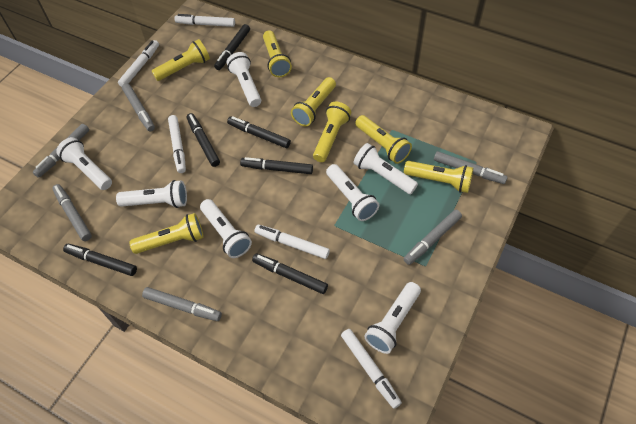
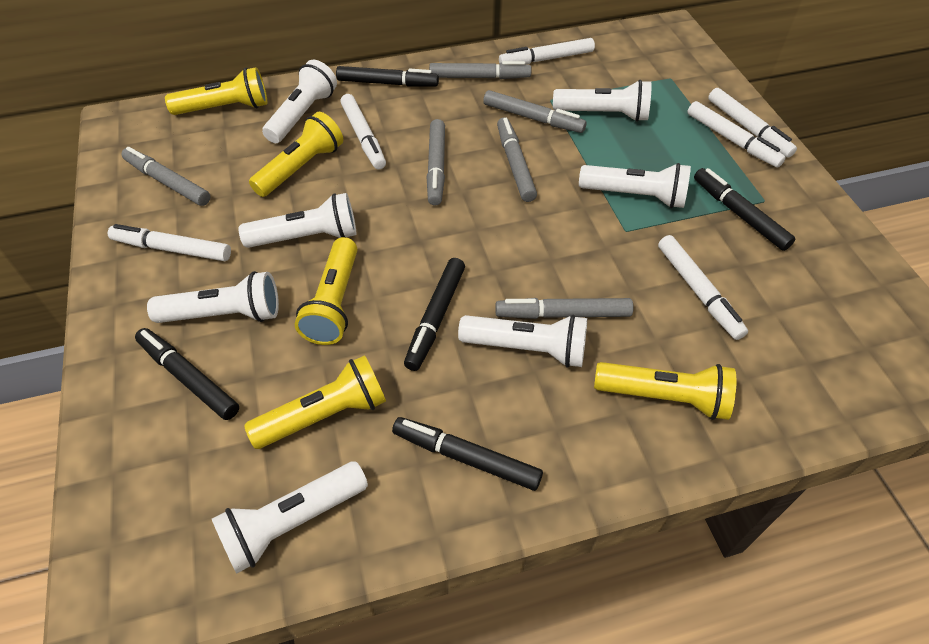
black marker: 6 -> 5
white marker: 5 -> 6
yellow flashlight: 7 -> 5

